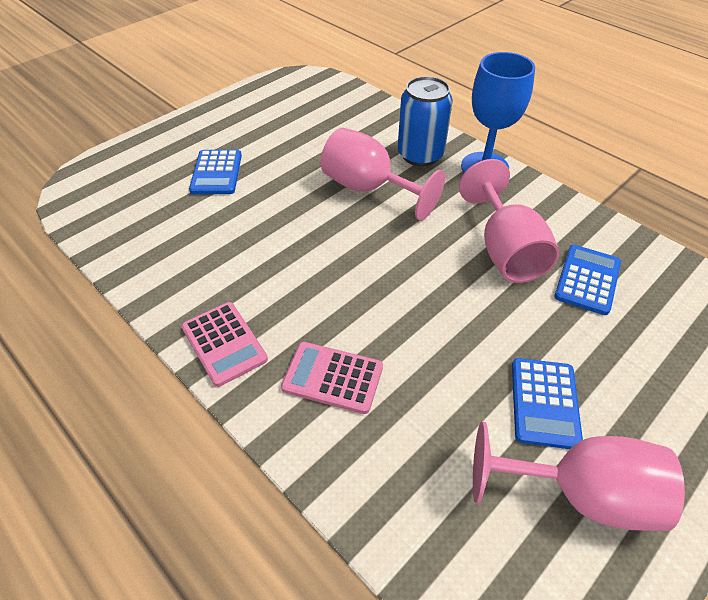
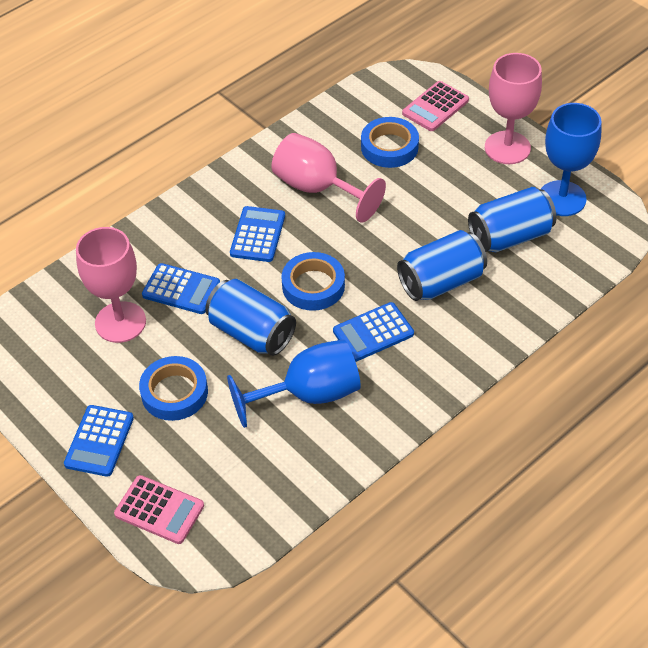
blue calculator: 3 -> 4
blue can: 1 -> 3
blue goblet: 1 -> 2
blue tape: 0 -> 3

